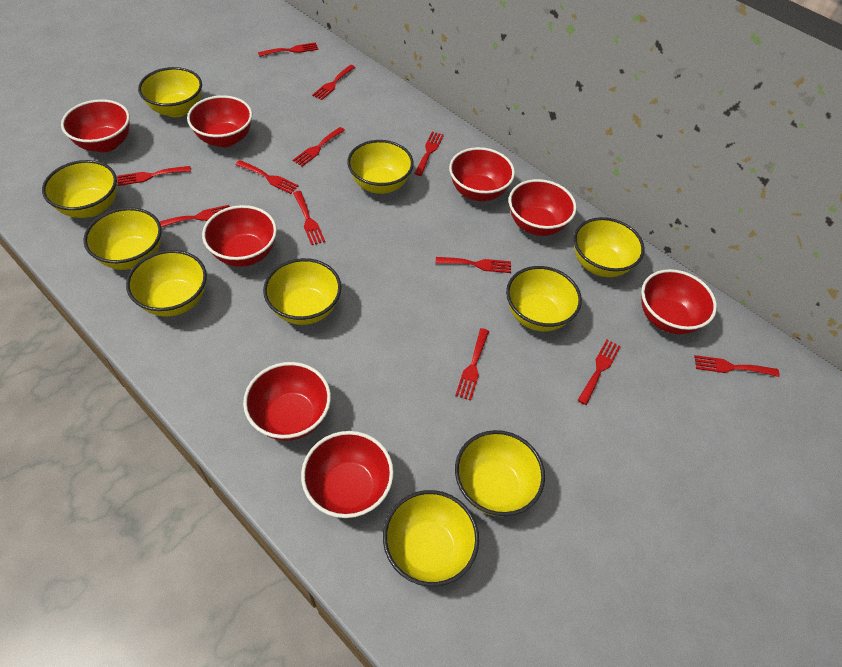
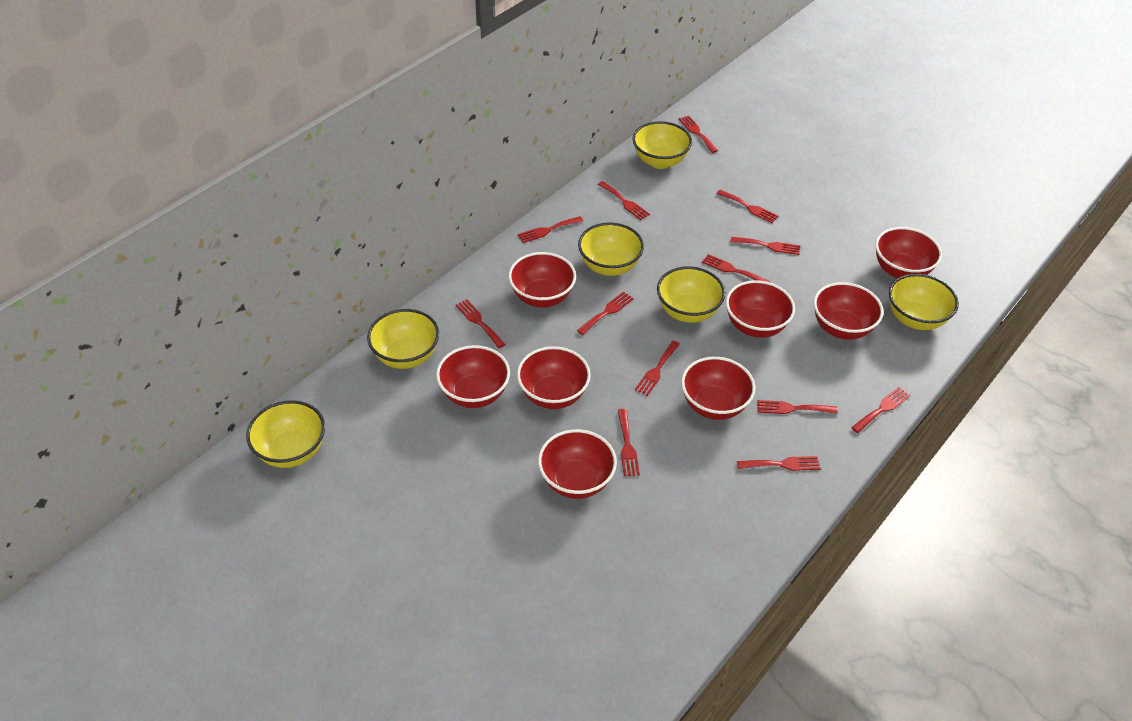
red fork: 12 -> 13
yellow bowl: 10 -> 6

